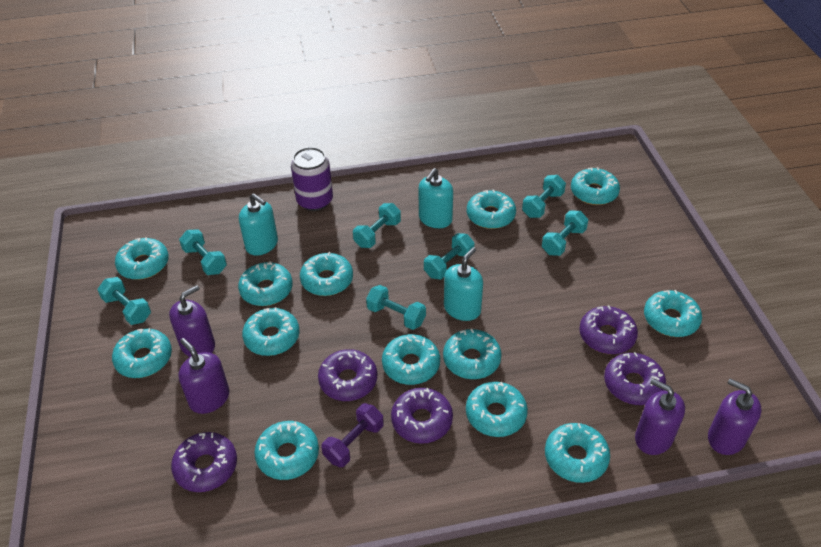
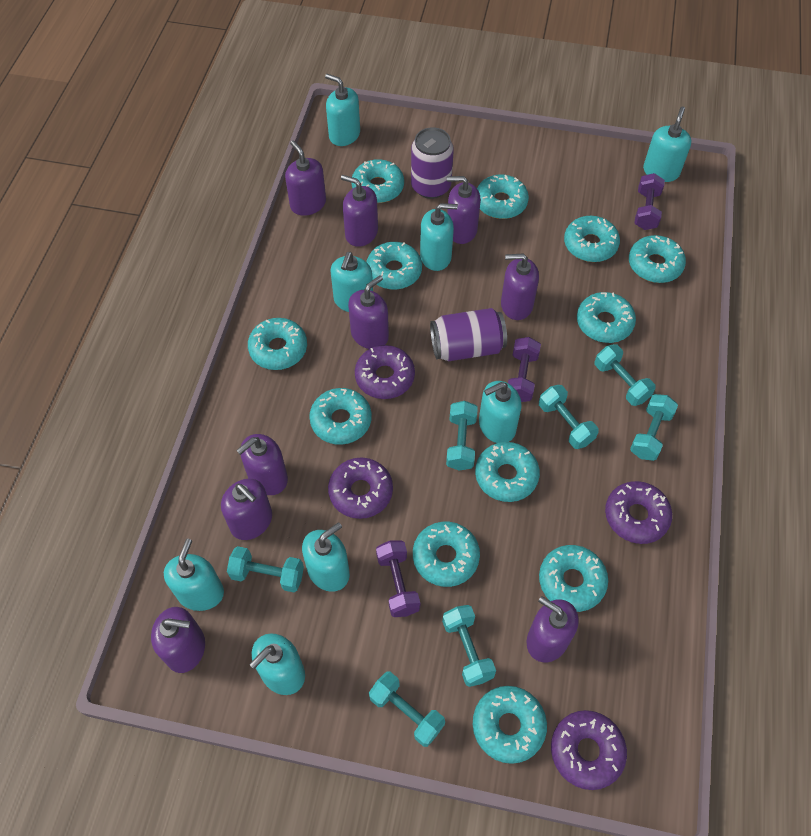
purple can: 1 -> 2
purple donut: 5 -> 4
purple dumbbell: 1 -> 3
purple soap dispenser: 4 -> 9
turquoise donut: 13 -> 12
turquoise soap dispenser: 3 -> 8

